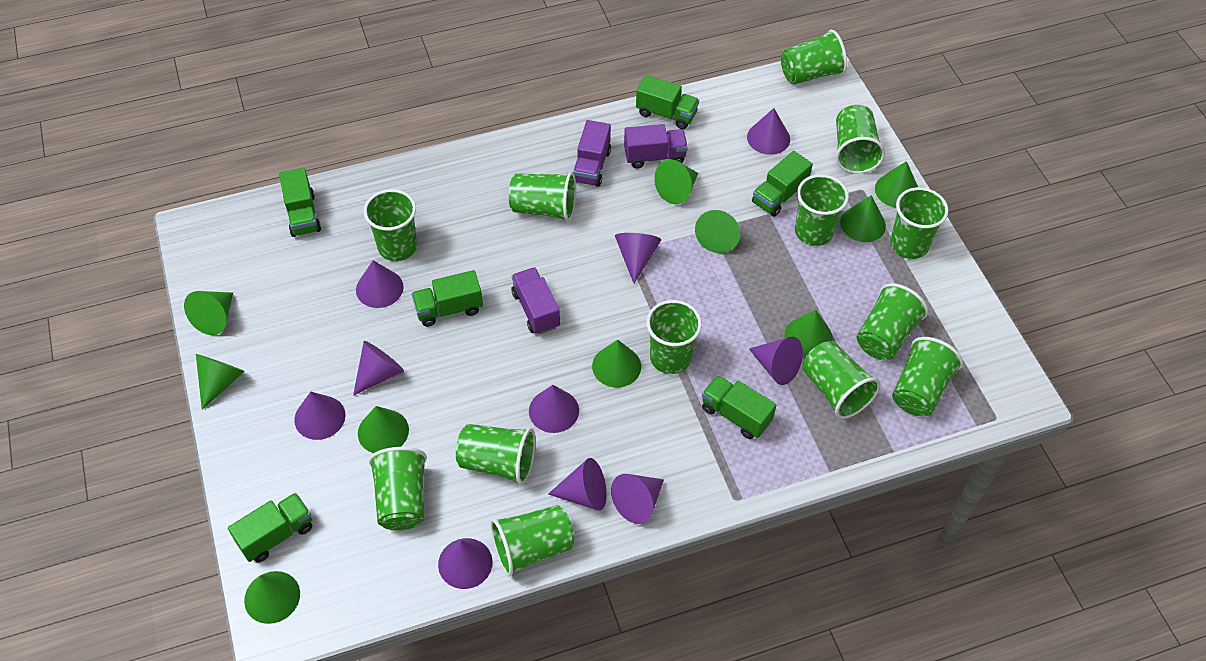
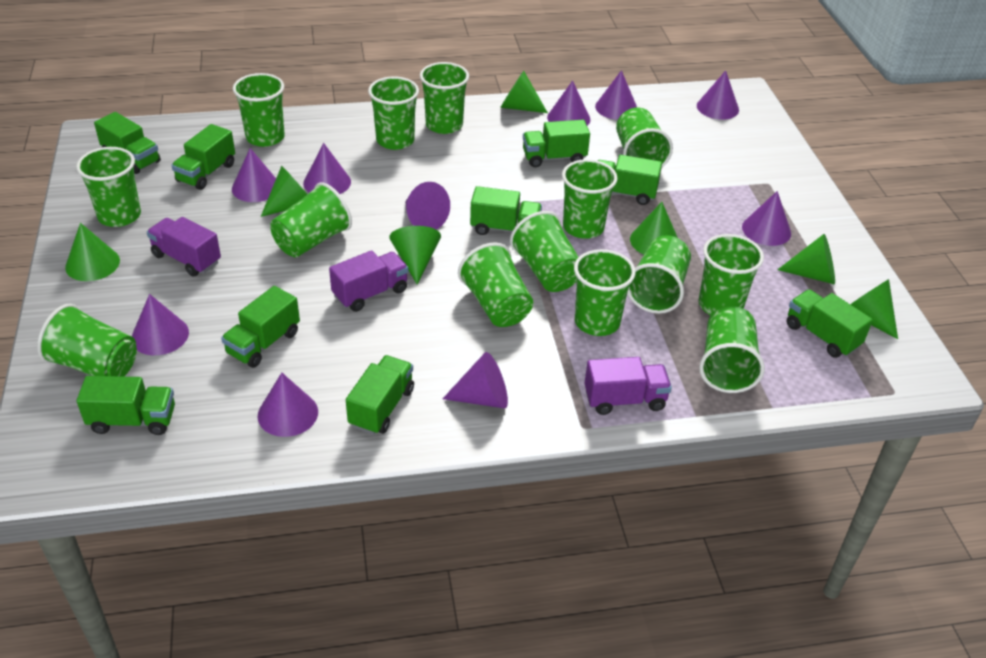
green cone: 10 -> 7
green cup: 13 -> 14
green truck: 6 -> 9

